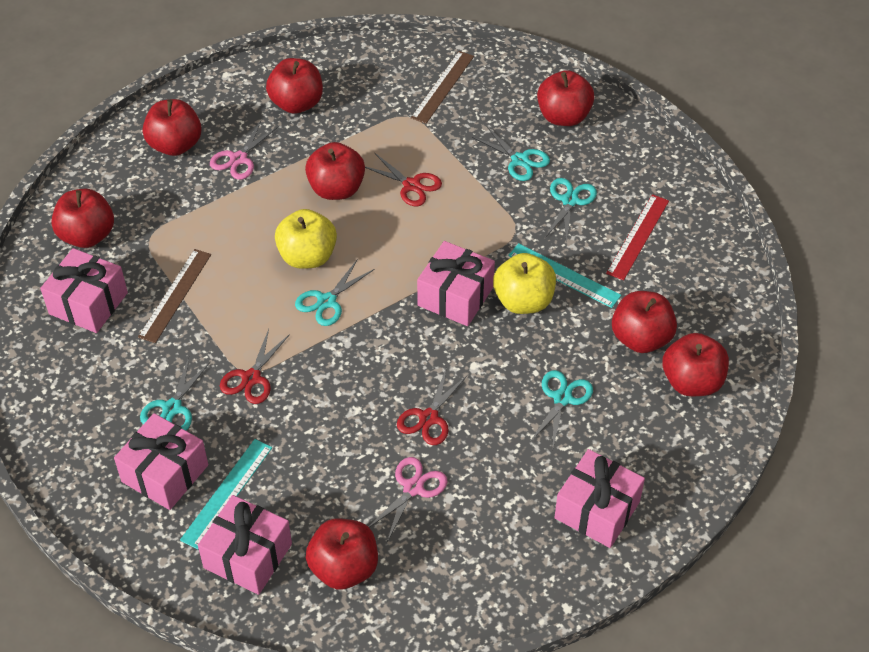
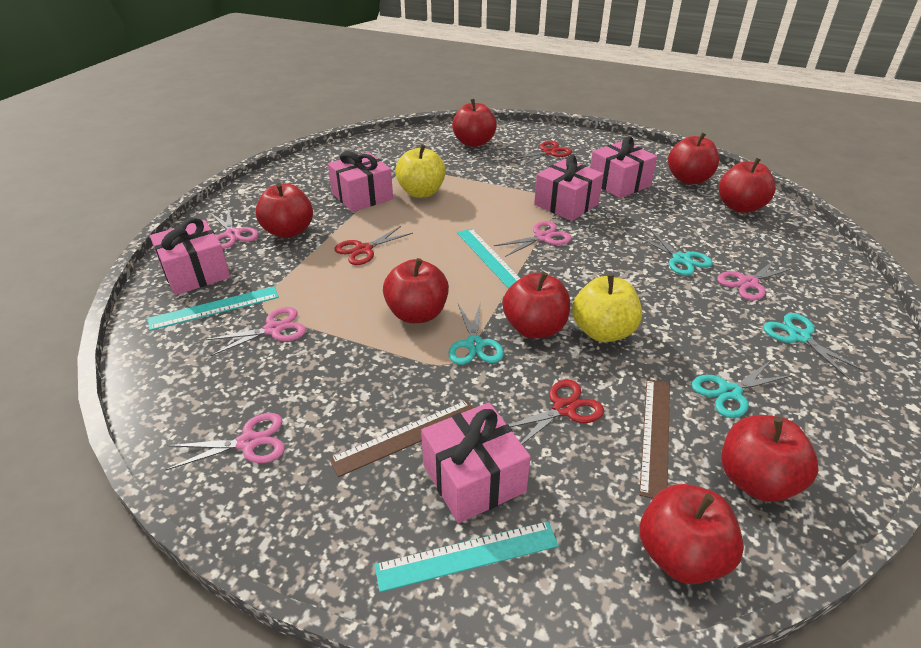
pink scissors: 2 -> 5
red ruler: 1 -> 0
turquoise ruler: 2 -> 3
turquoise scissors: 5 -> 4

